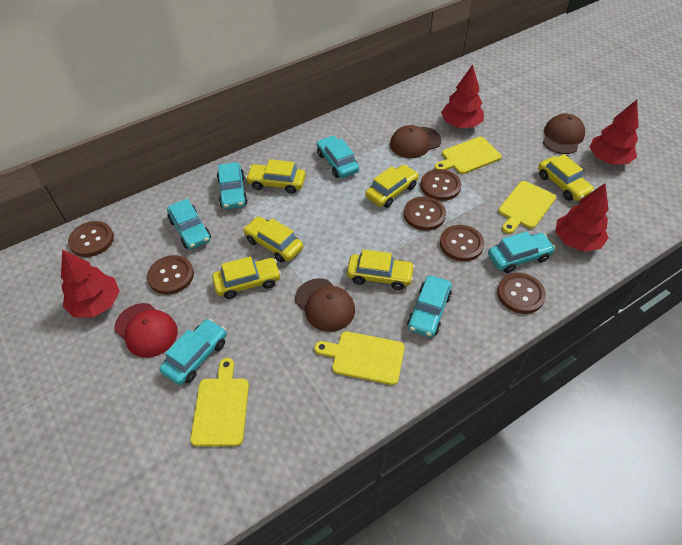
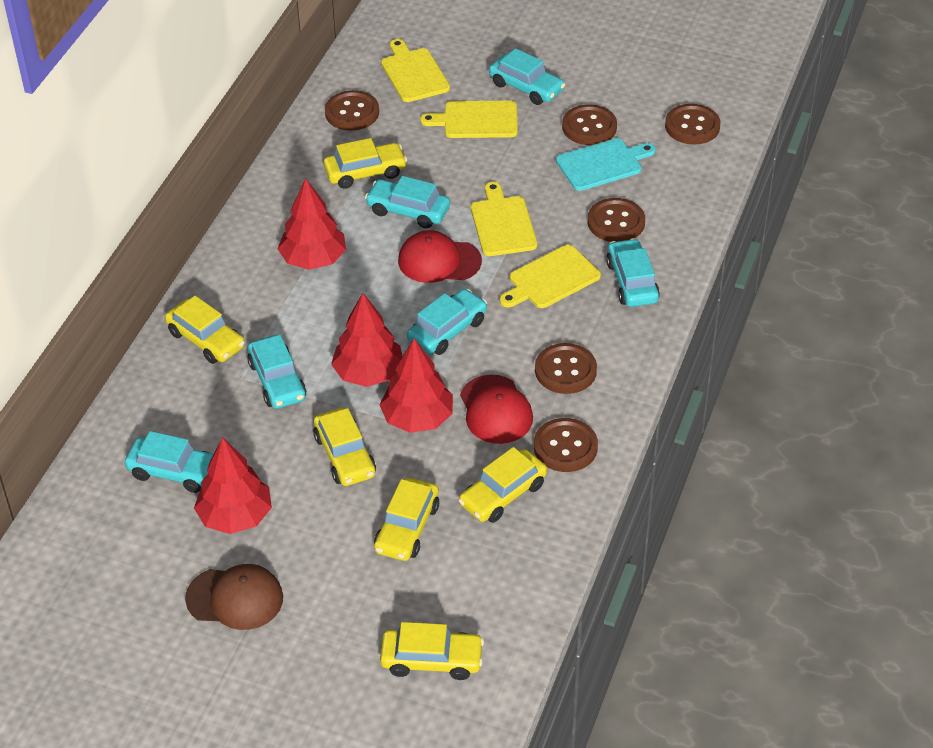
brown cap: 3 -> 1
red cap: 1 -> 2
turquoise cutting board: 0 -> 1

